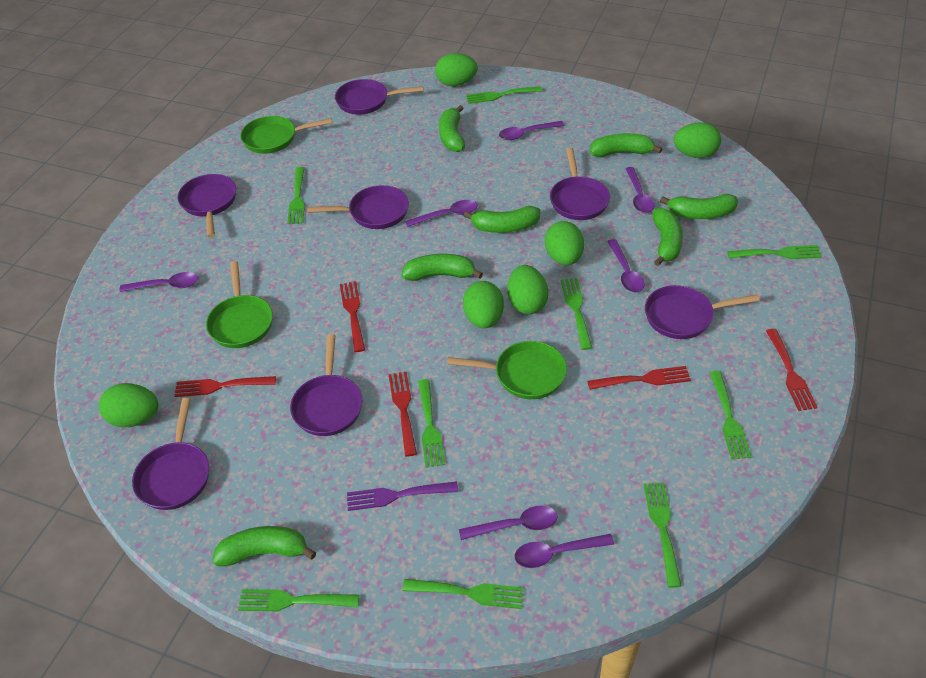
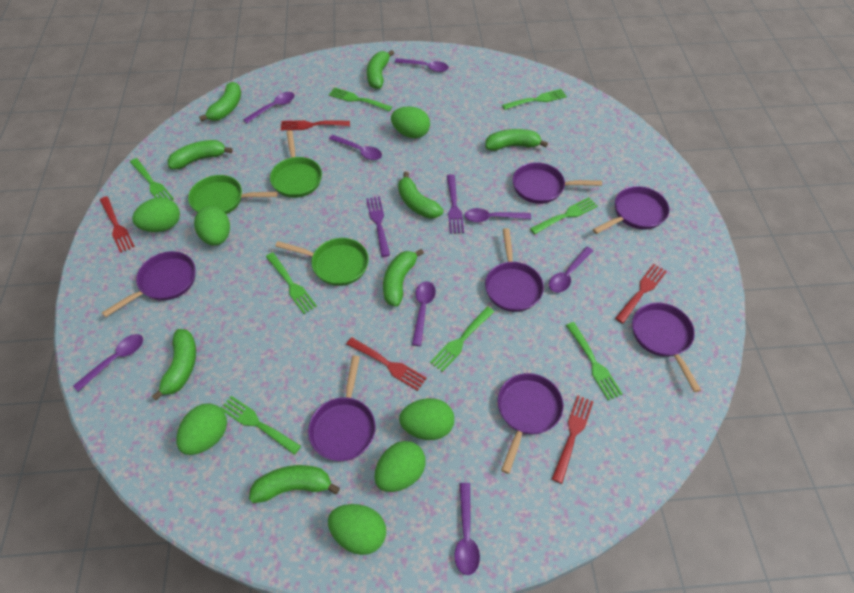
green banana: 7 -> 8
green egg: 6 -> 7
green fork: 9 -> 8
purple fork: 1 -> 2
purple spoon: 7 -> 8

